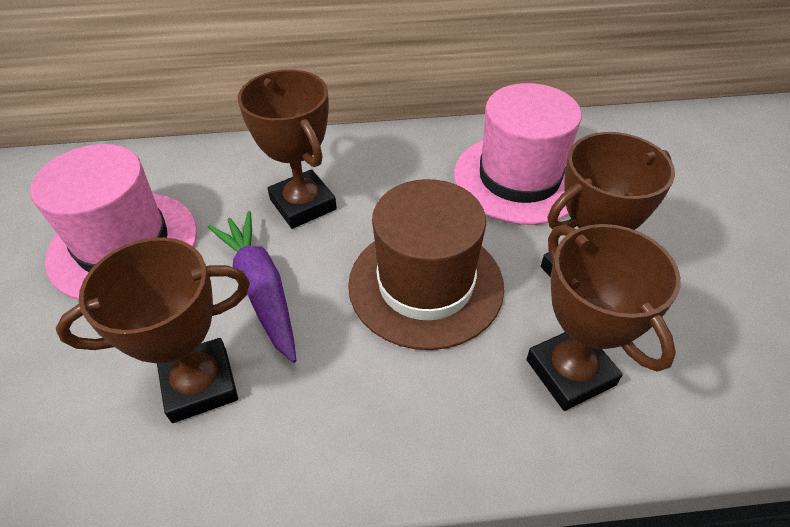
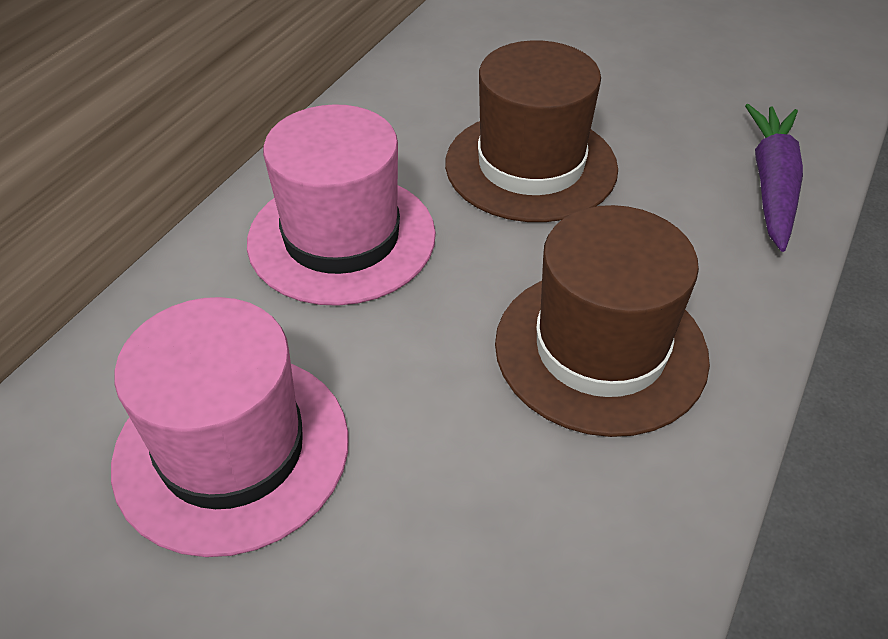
brown hat: 1 -> 2
brown trophy: 4 -> 0

